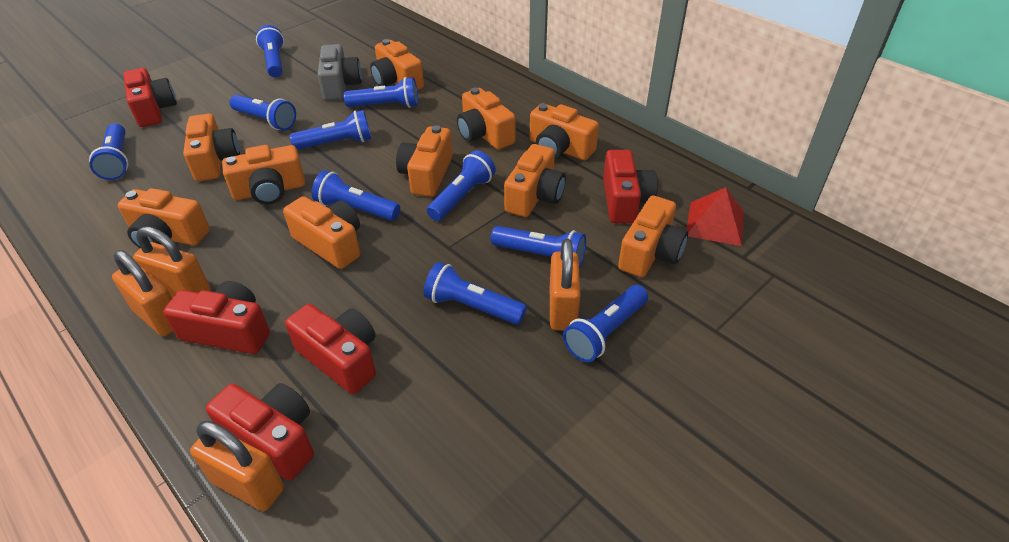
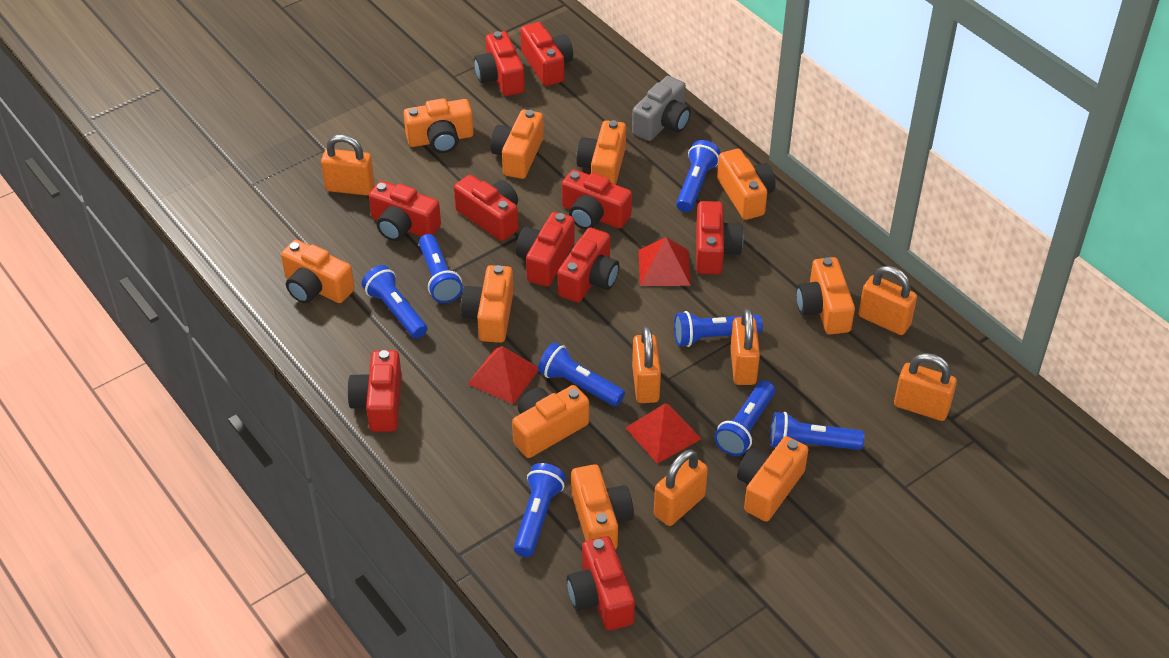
blue flashlight: 10 -> 8
orange padlock: 4 -> 6
red camera: 5 -> 10
red pyramid: 1 -> 3

